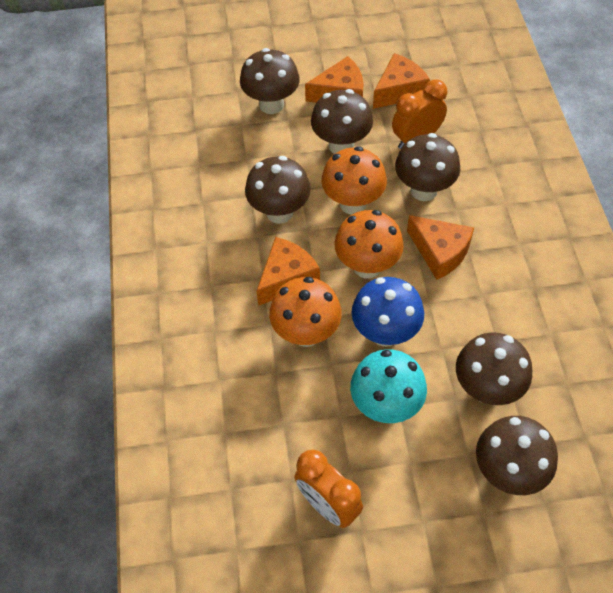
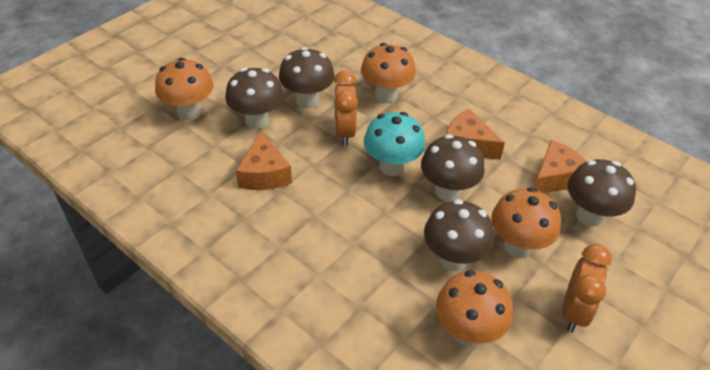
blue mushroom: 1 -> 0
brown mushroom: 6 -> 5
orange cheese: 4 -> 3
orange mushroom: 3 -> 4

